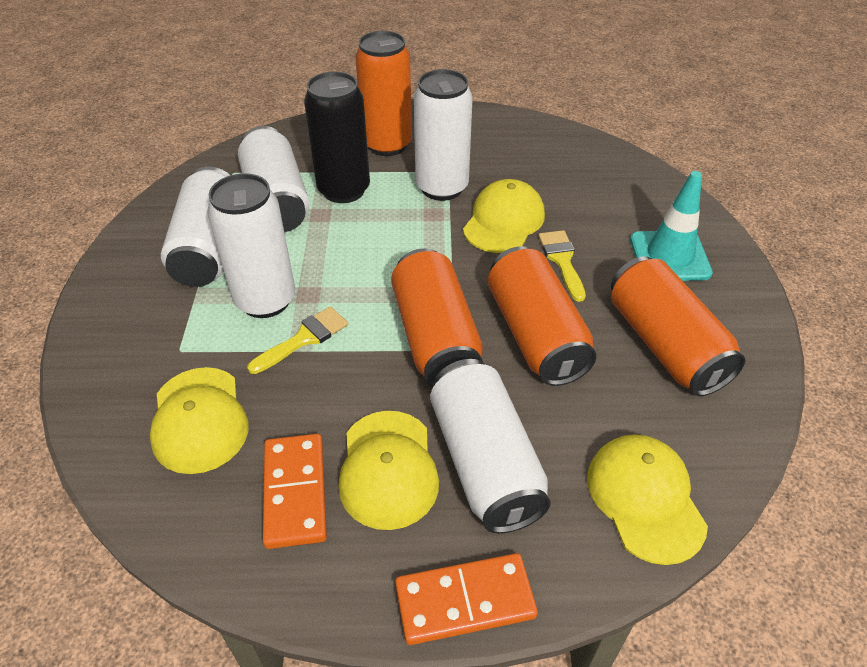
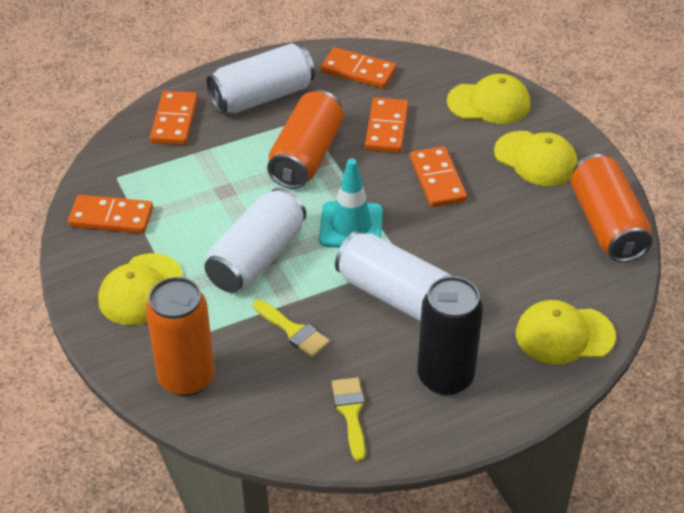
orange can: 4 -> 3
orange domino: 2 -> 5
white can: 5 -> 3

